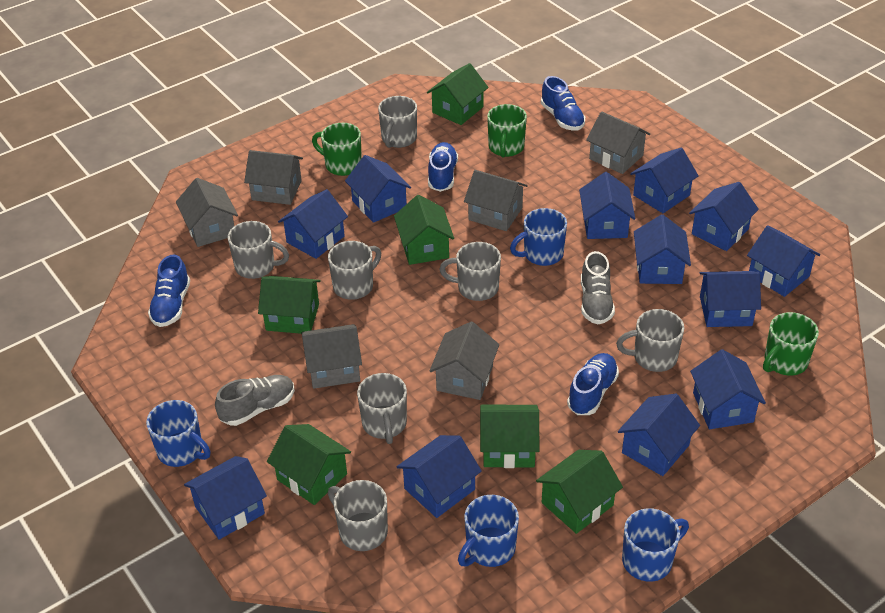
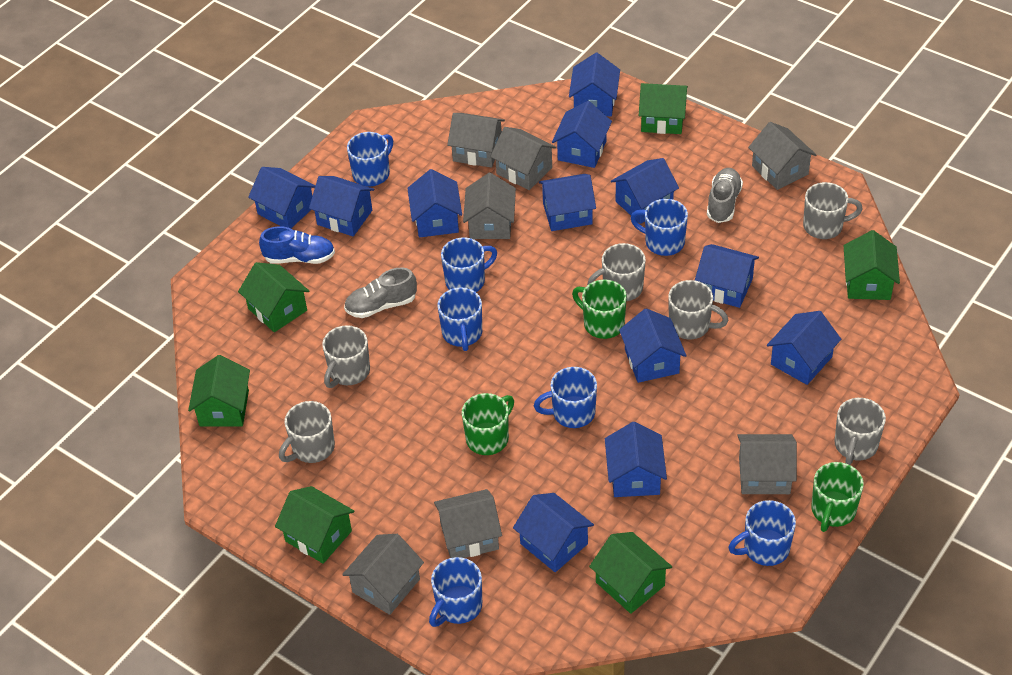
blue mug: 4 -> 7
blue shoe: 4 -> 1
grey house: 6 -> 7
grey mug: 7 -> 6

